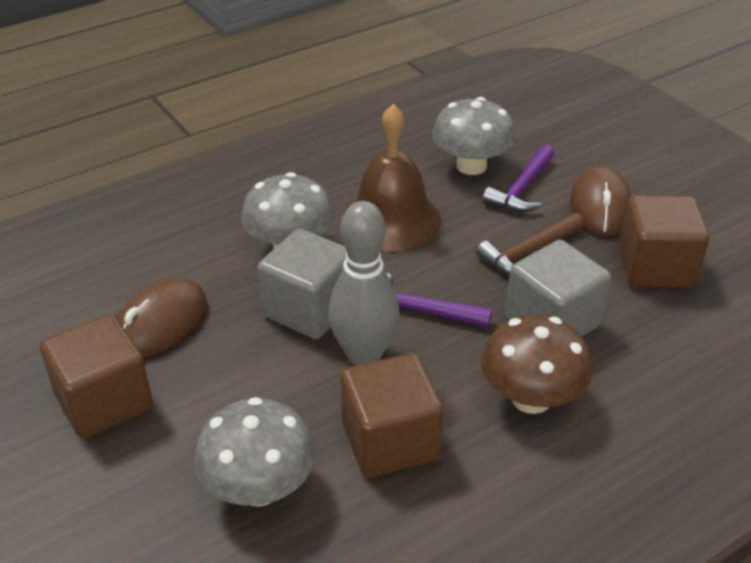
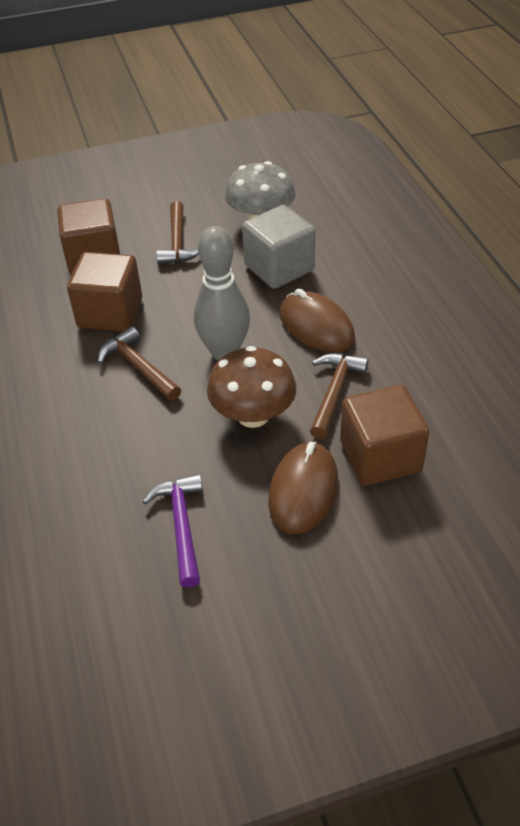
brown bell: 1 -> 0
brown hammer: 1 -> 3
grey cube: 2 -> 1
grey mushroom: 3 -> 1
purple hammer: 2 -> 1

